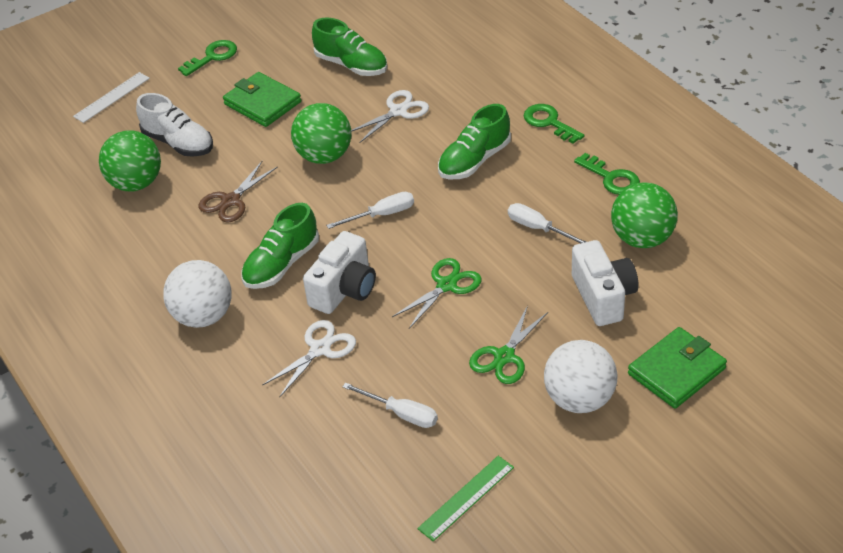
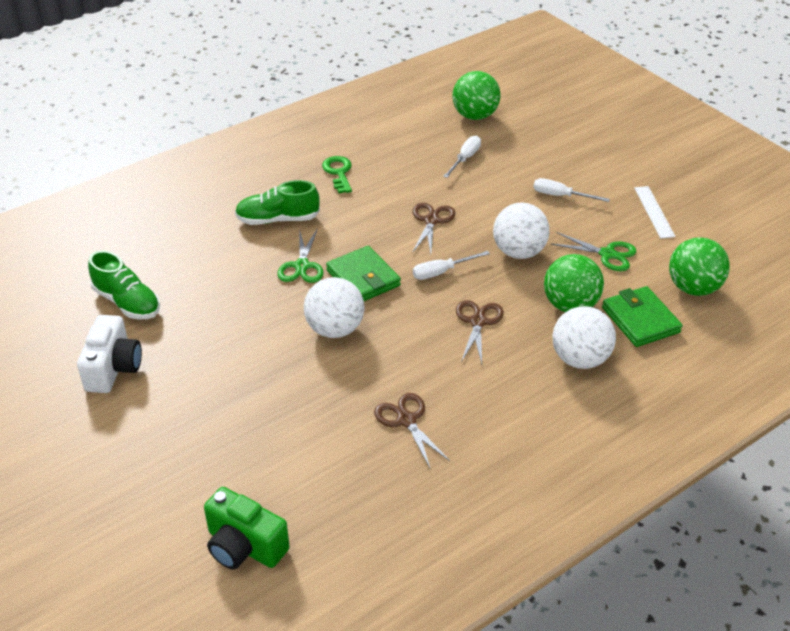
brown scissors: 1 -> 3
green camera: 0 -> 1
green key: 3 -> 1
green ruler: 1 -> 0
green shoe: 3 -> 2
white ball: 2 -> 3
white camera: 2 -> 1
white scissors: 2 -> 0
white shoe: 1 -> 0

